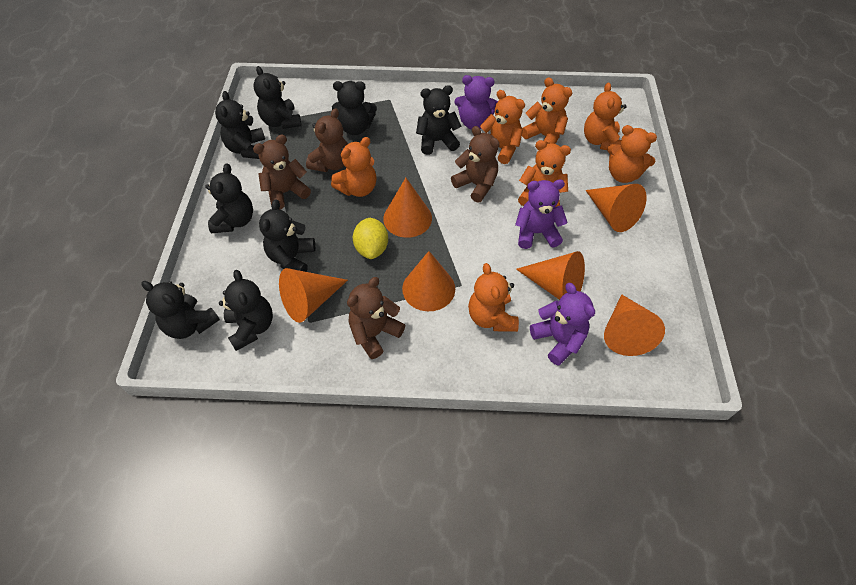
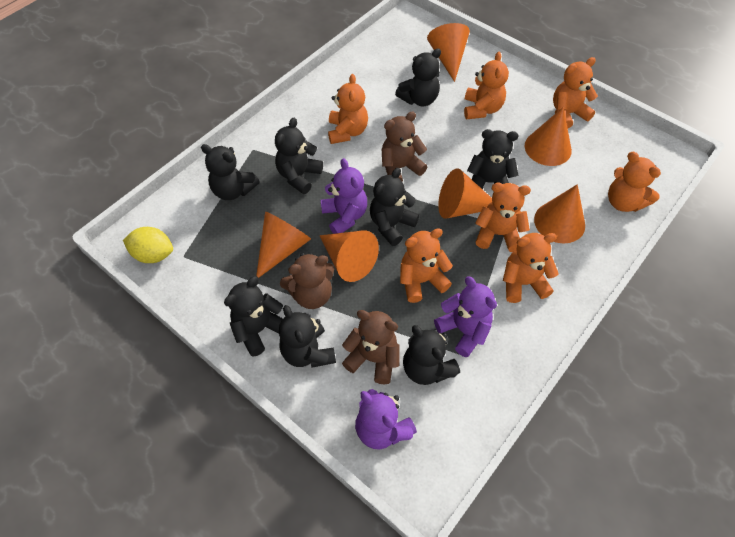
brown teddy bear: 4 -> 3

